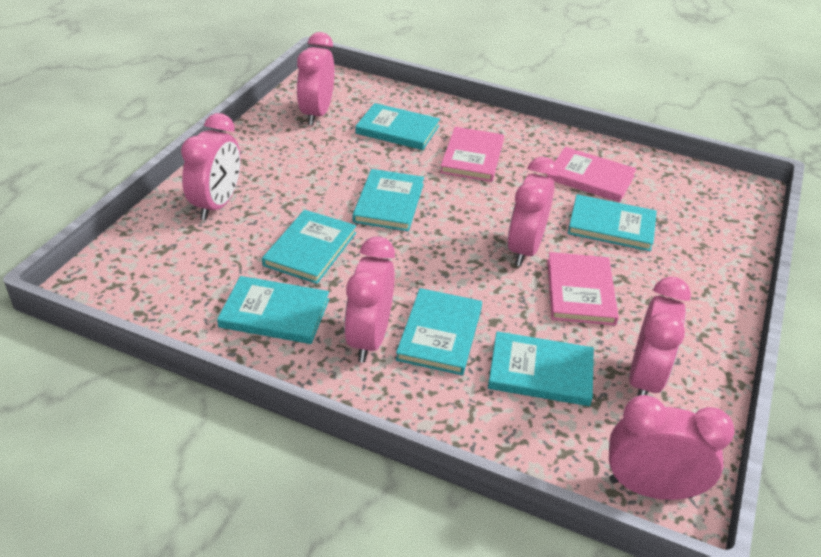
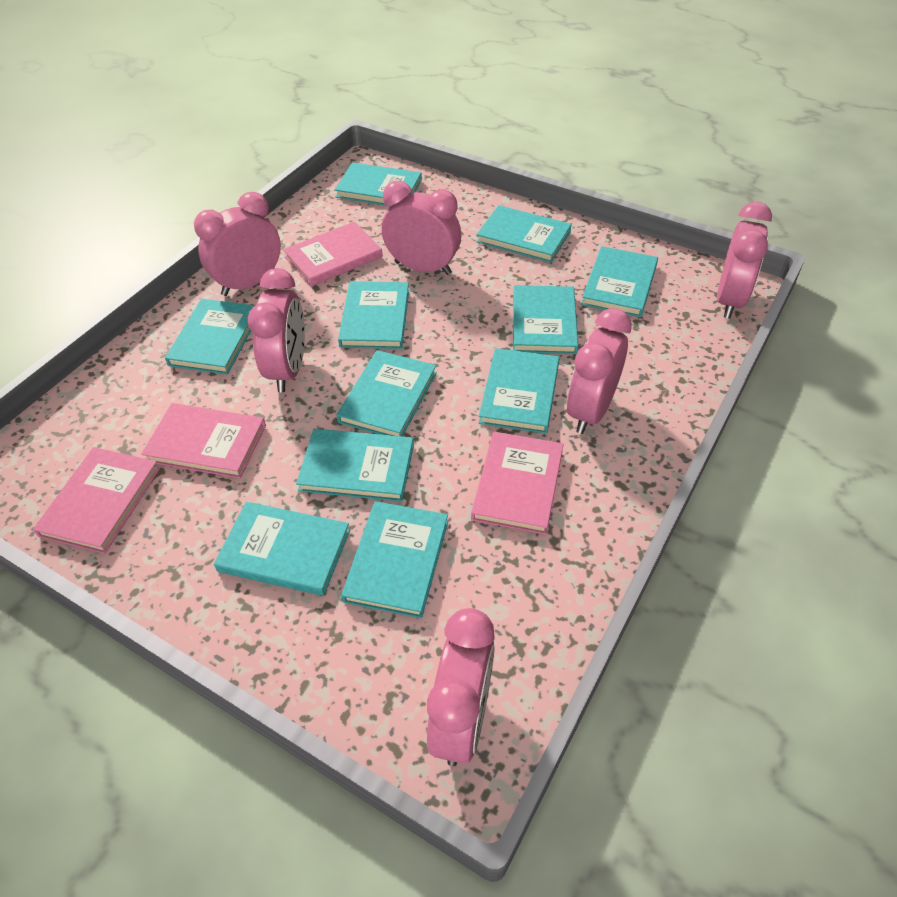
pink book: 3 -> 4
turquoise book: 7 -> 11

